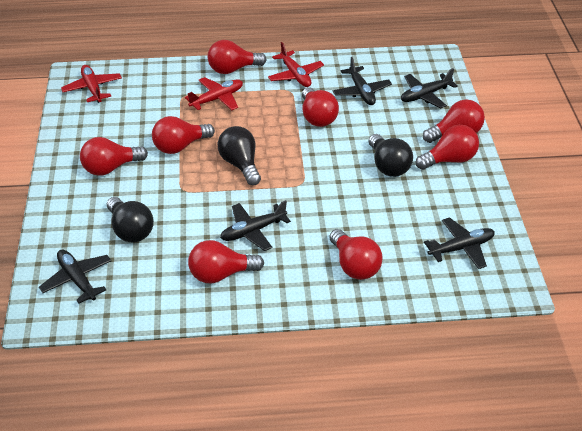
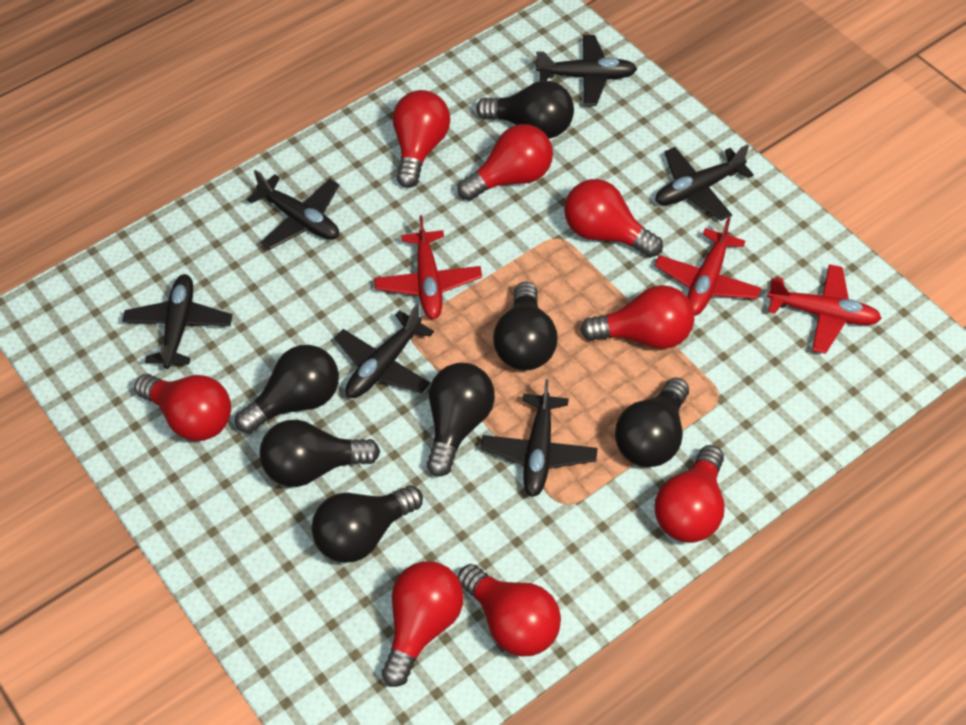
black light bulb: 3 -> 7
black plane: 5 -> 6

